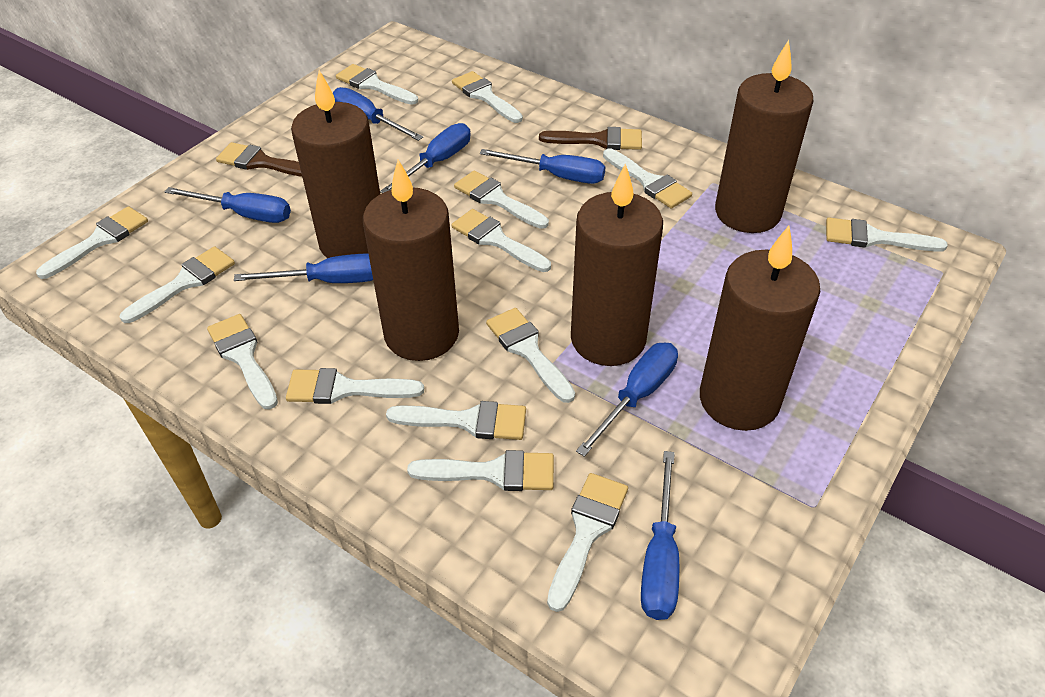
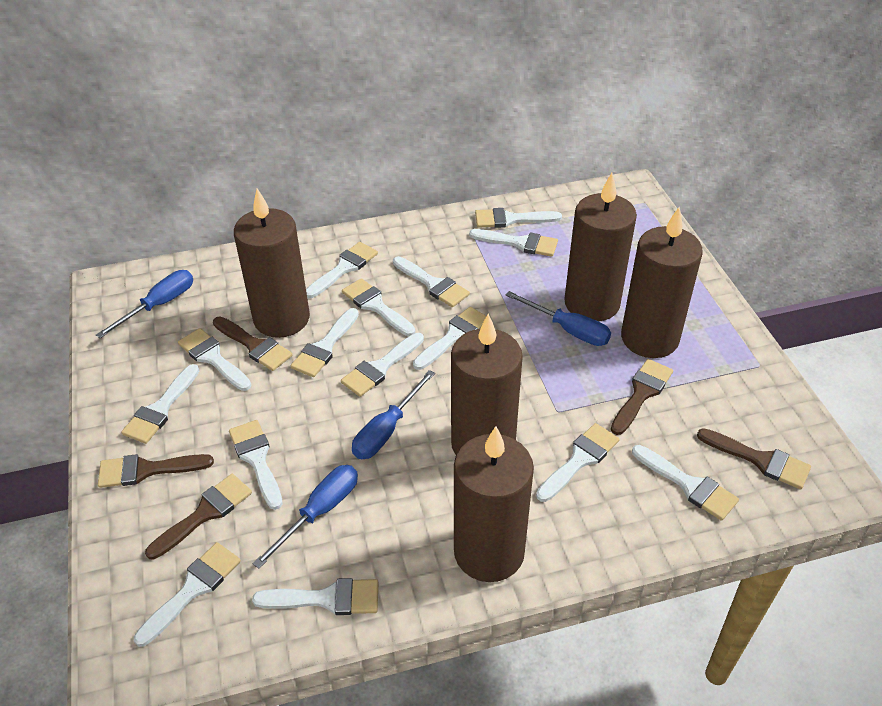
blue screwdriver: 7 -> 4
brown brush: 2 -> 5
white brush: 14 -> 15

